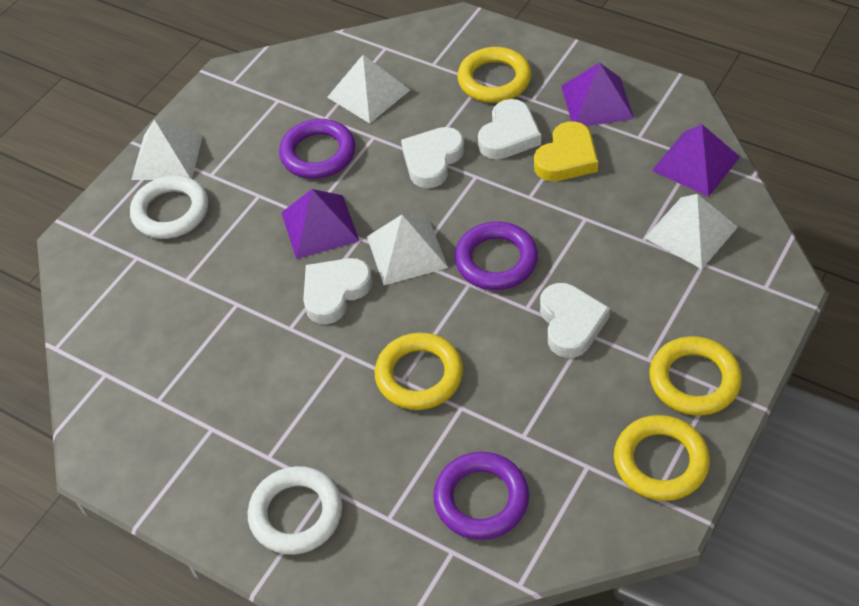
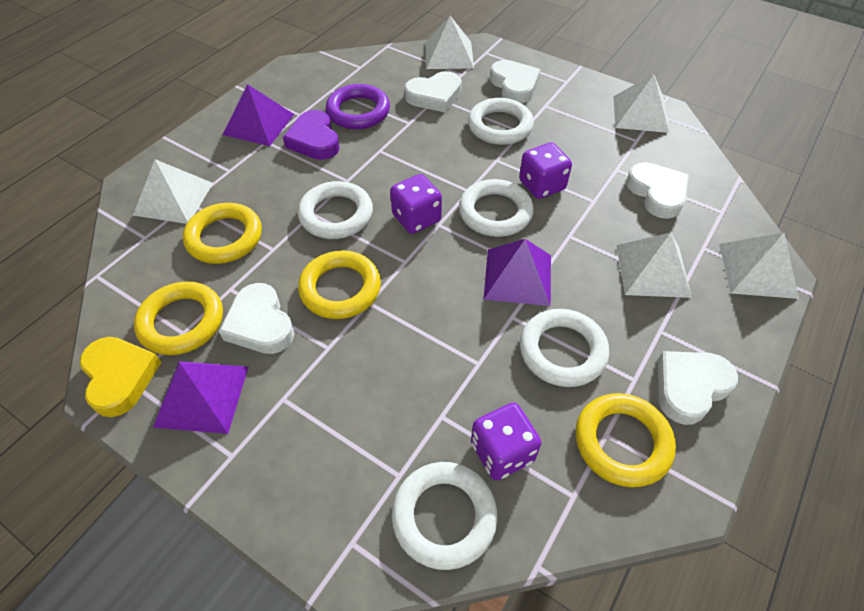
purple dice: 0 -> 3
purple heart: 0 -> 1
purple ring: 3 -> 1
white heart: 4 -> 5
white pyramid: 4 -> 5
white ring: 2 -> 5

